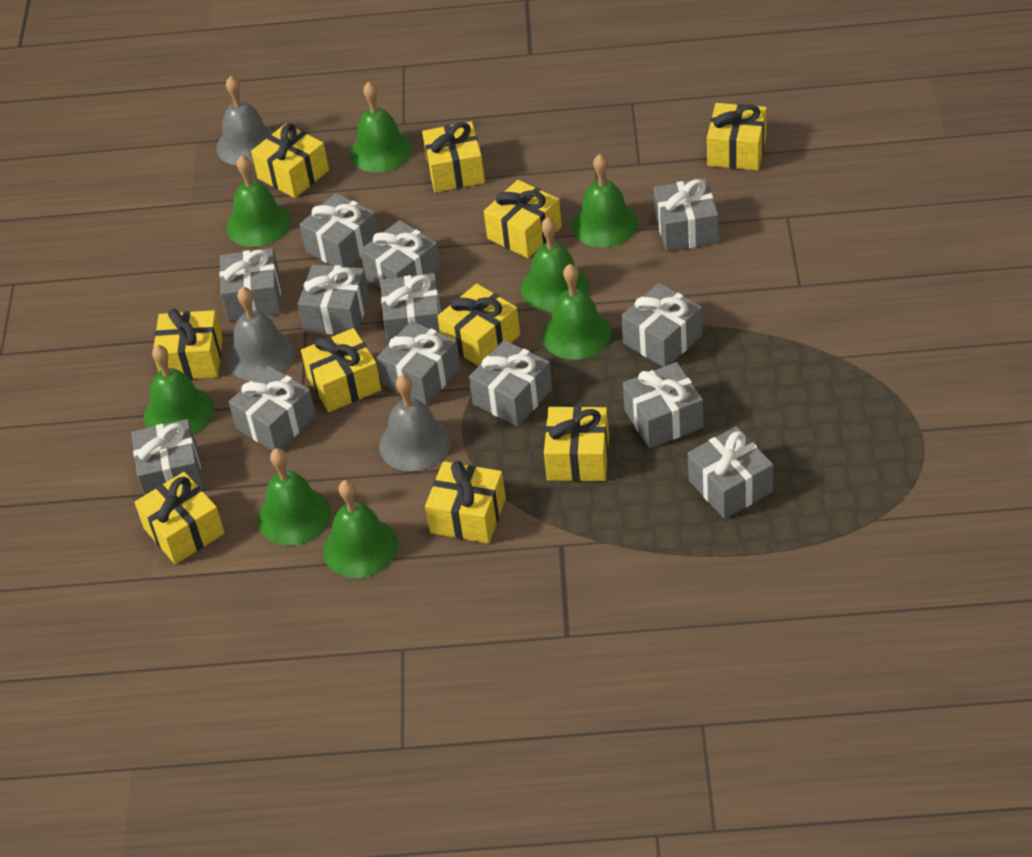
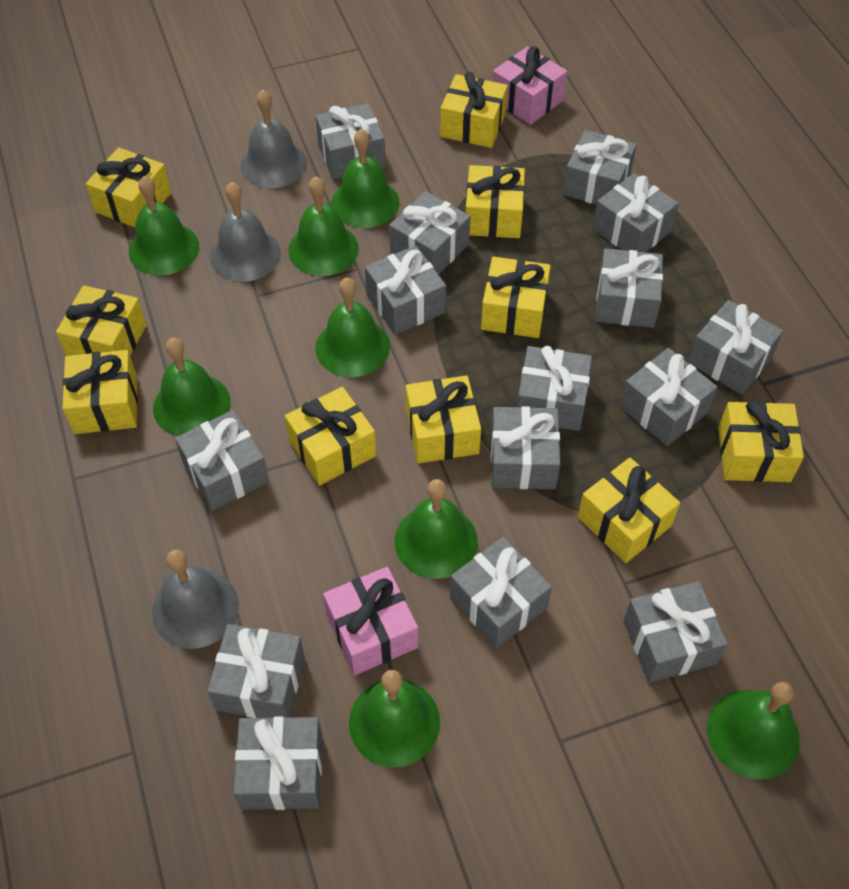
grey gift: 13 -> 15
pink gift: 0 -> 2

